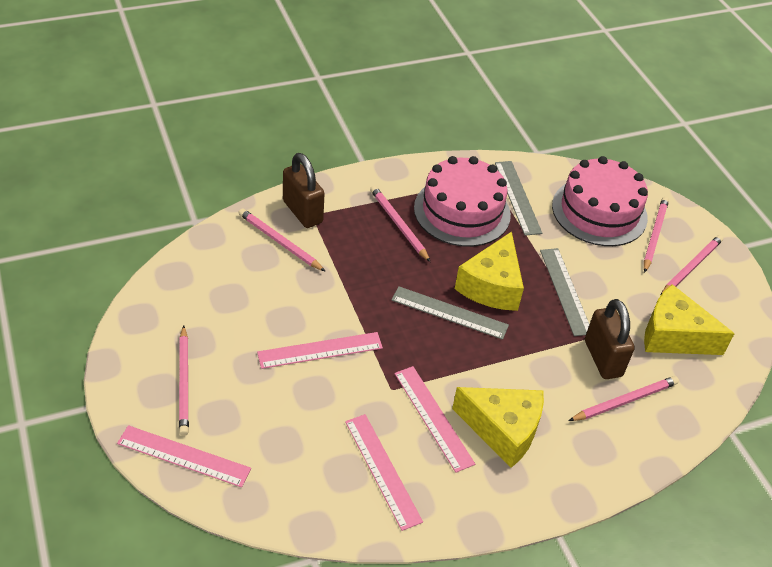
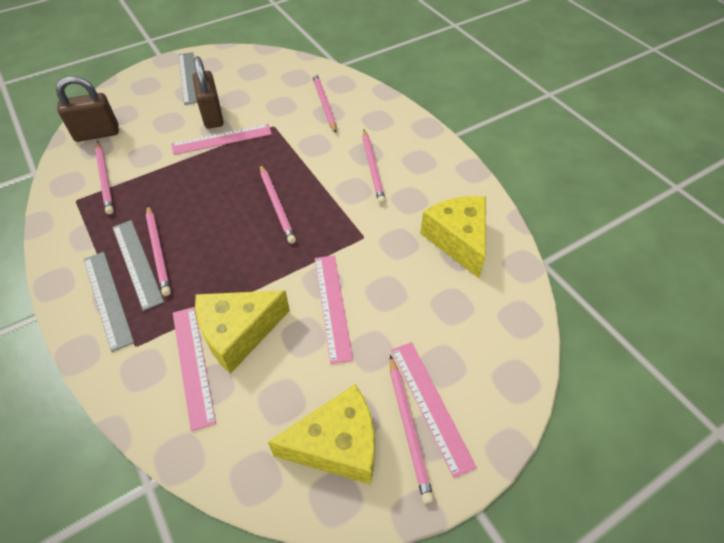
pink cake: 2 -> 0

